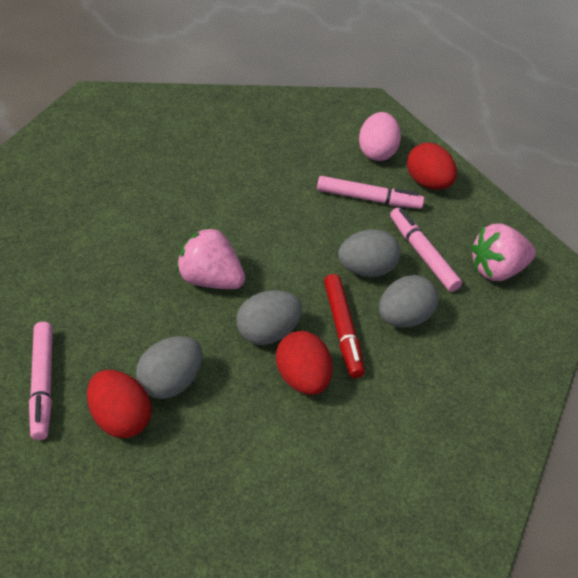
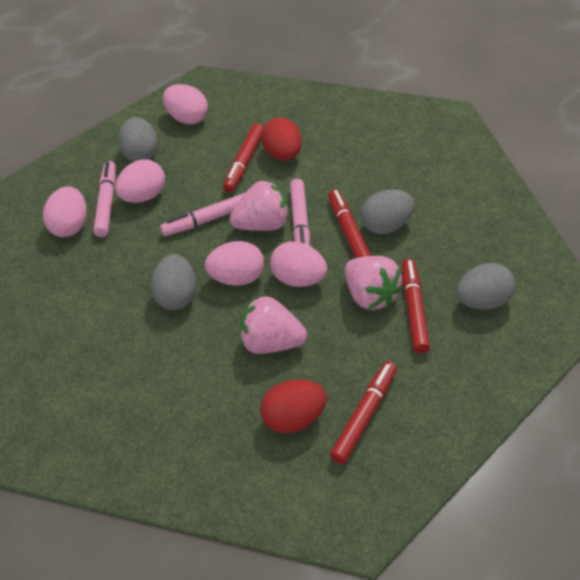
pink egg: 1 -> 5
pink strawberry: 2 -> 3
red egg: 3 -> 2
red marker: 1 -> 4

